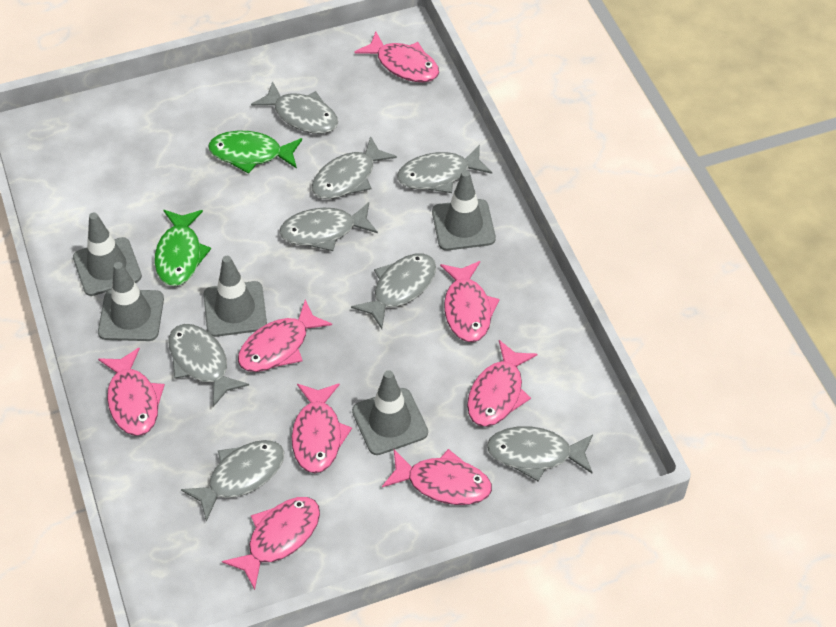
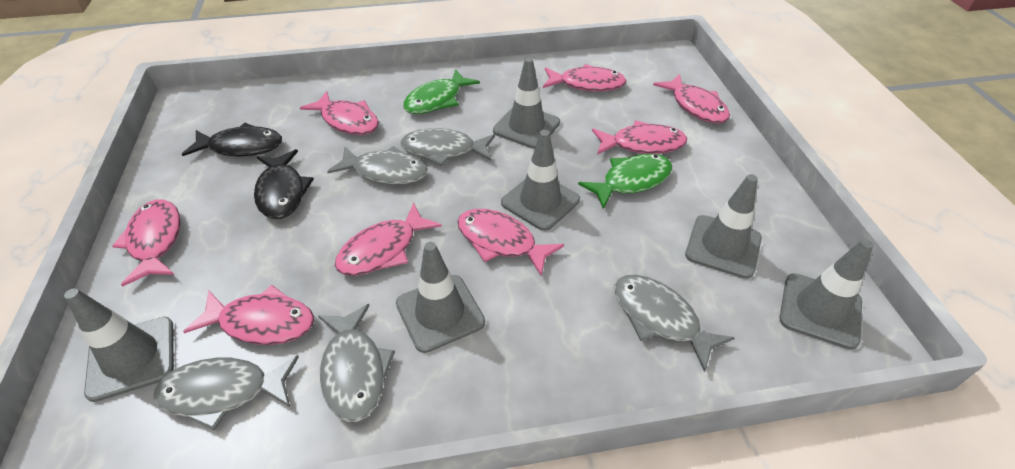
black fish: 0 -> 2
grey fish: 8 -> 5
grey traffic cone: 5 -> 6

